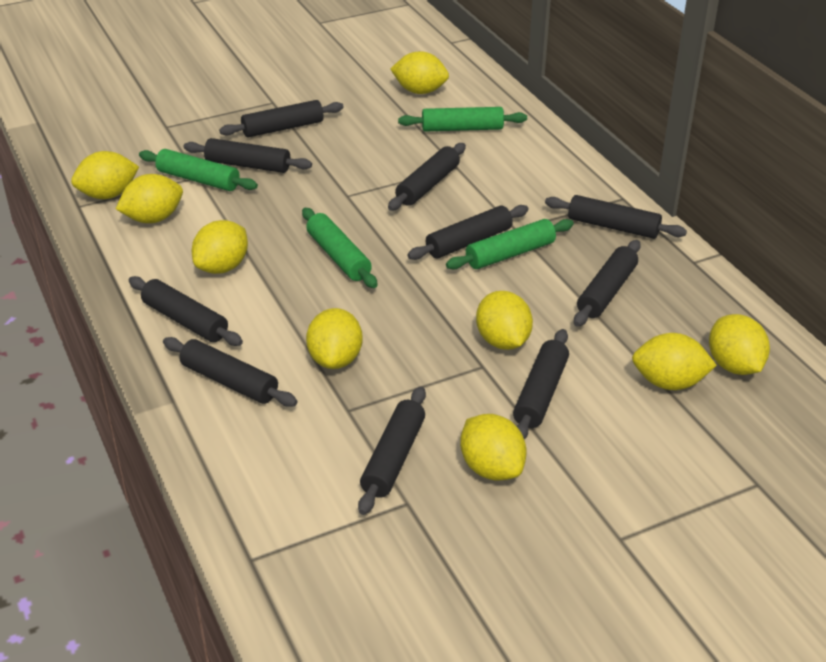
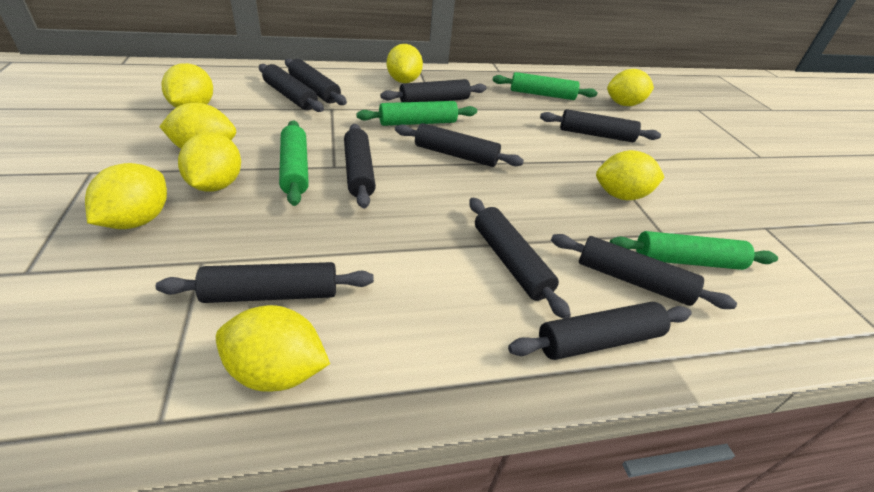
yellow lemon: 9 -> 8

